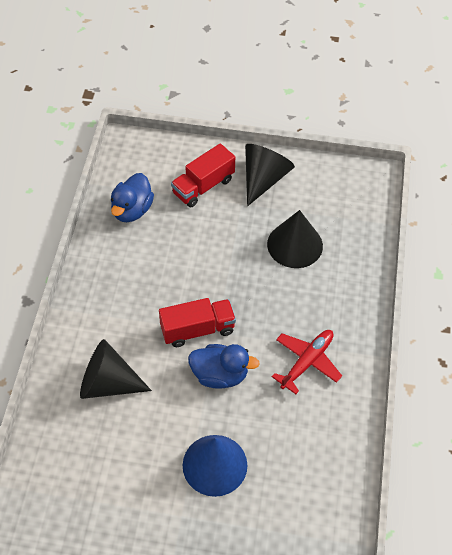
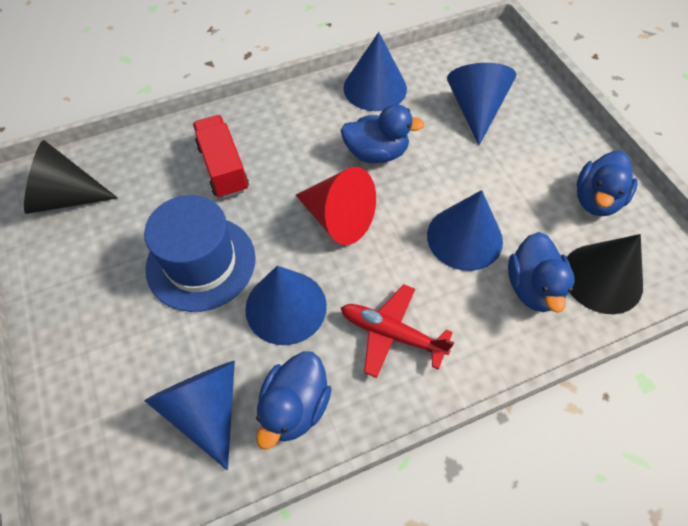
black cone: 3 -> 2
blue cone: 1 -> 5
blue duck: 2 -> 4
blue hat: 0 -> 1
red cone: 0 -> 1
red truck: 2 -> 1

